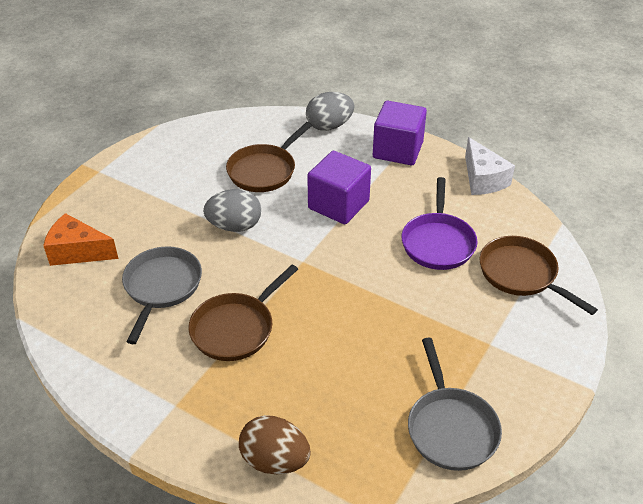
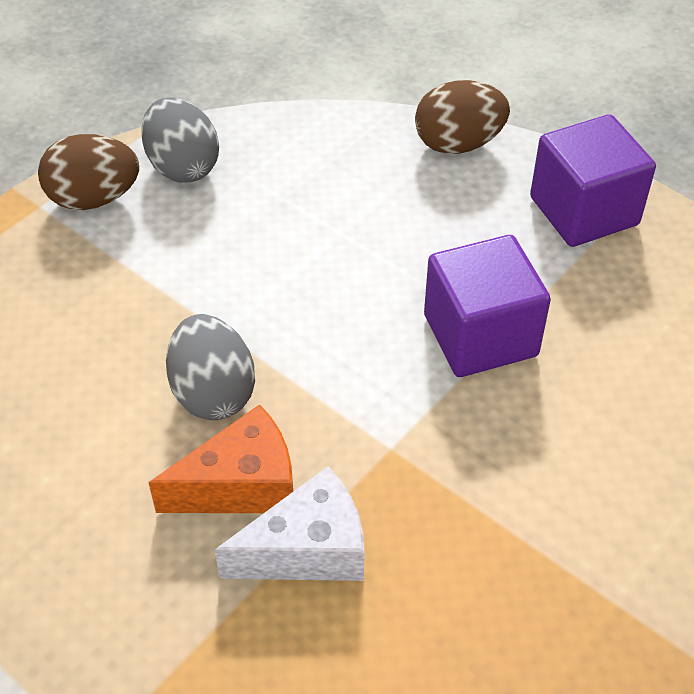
brown egg: 1 -> 2
brown pan: 3 -> 0
grey pan: 2 -> 0
purple pan: 1 -> 0

